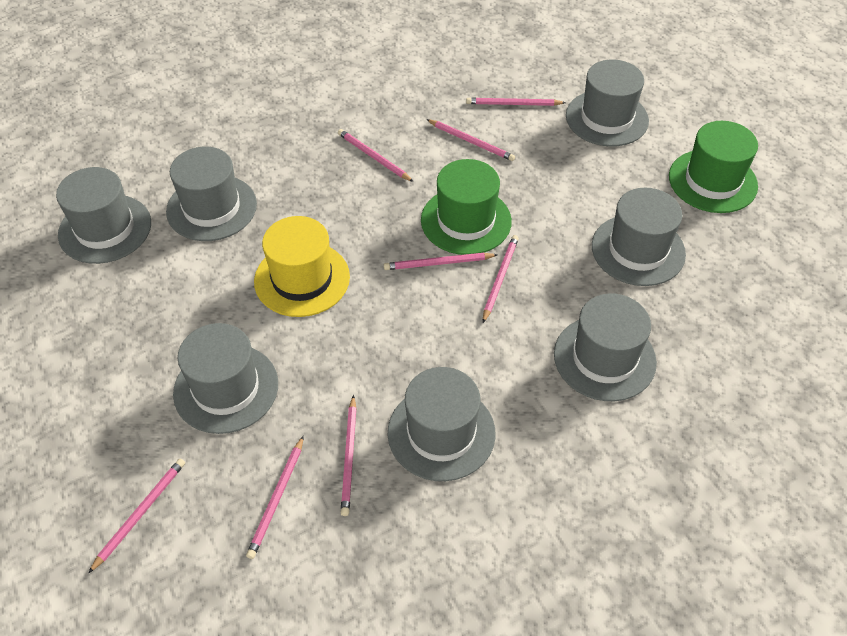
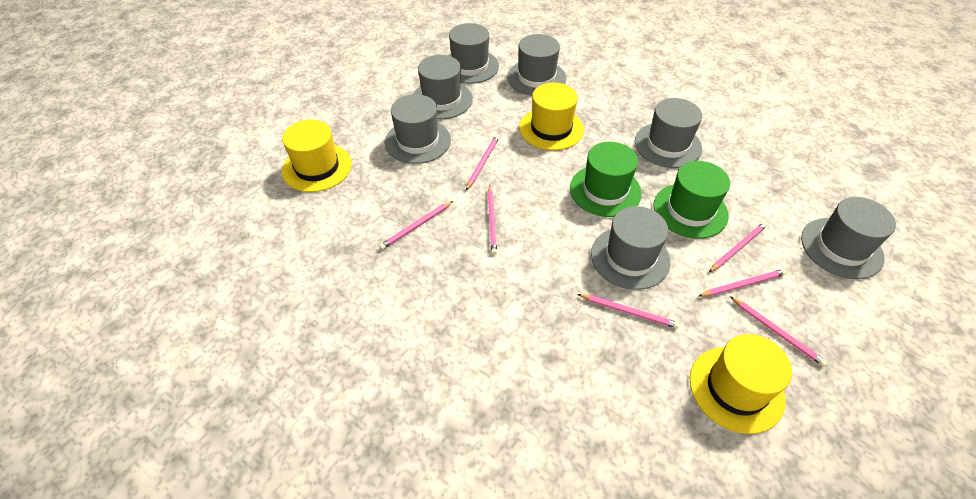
pink pencil: 8 -> 7
yellow hat: 1 -> 3

